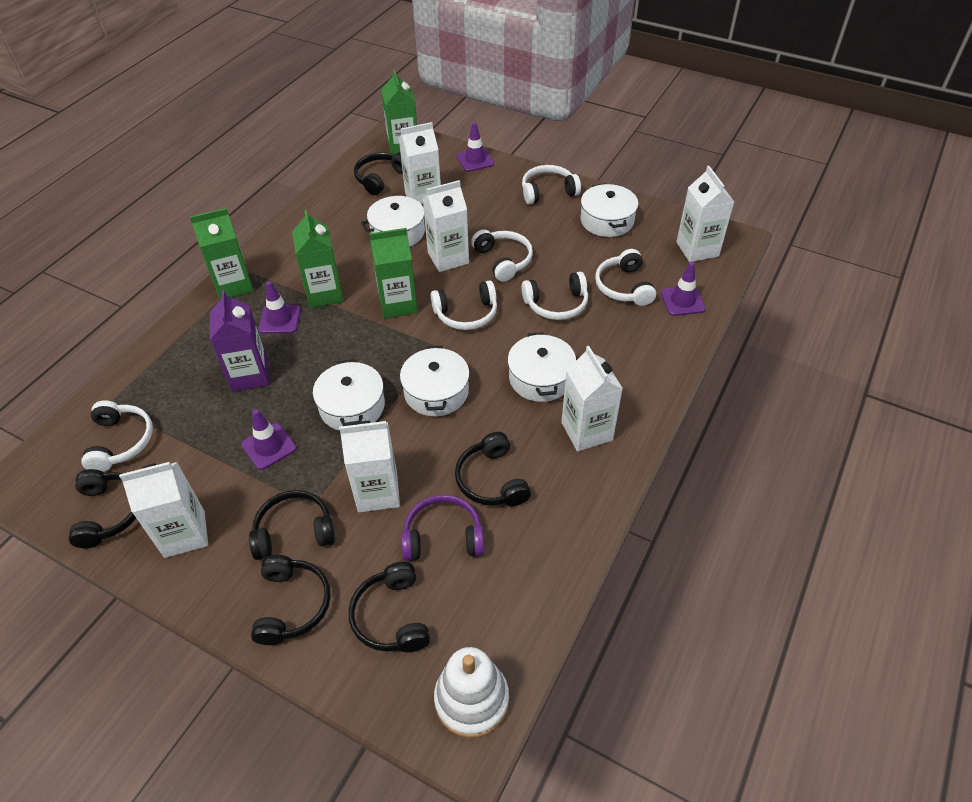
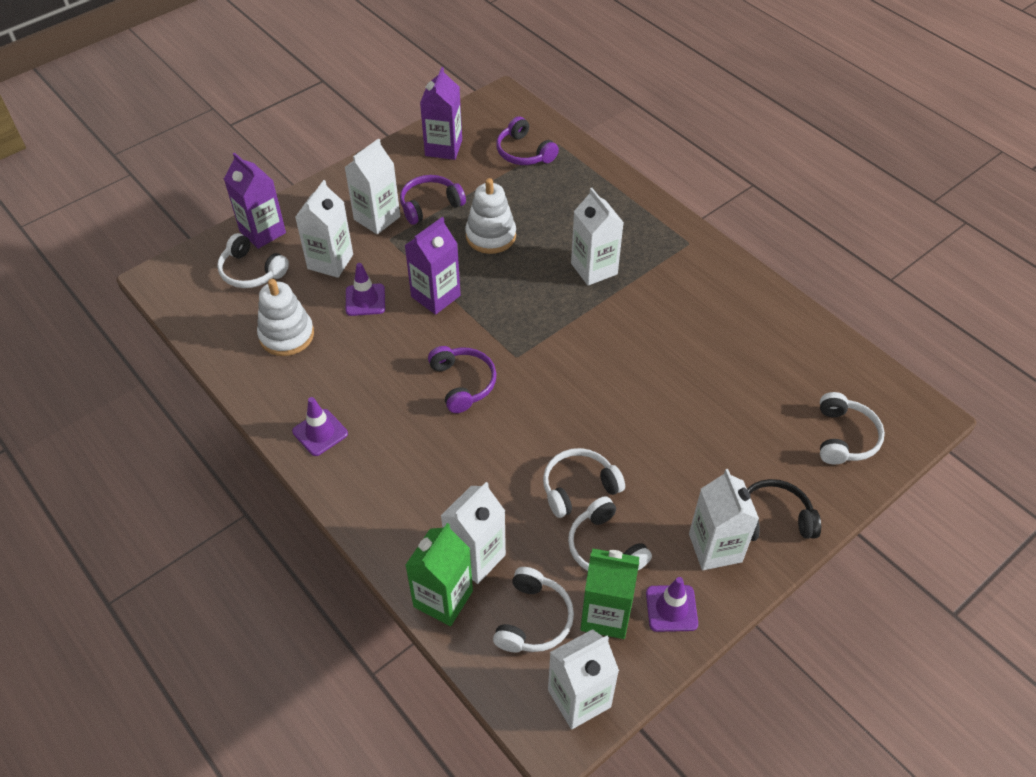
black headphones: 6 -> 1
green carton: 4 -> 2
purple carton: 1 -> 3
purple headphones: 1 -> 3
purple traffic cone: 4 -> 3
white headphones: 6 -> 5
white pot: 5 -> 0
white stacking toy: 1 -> 2

